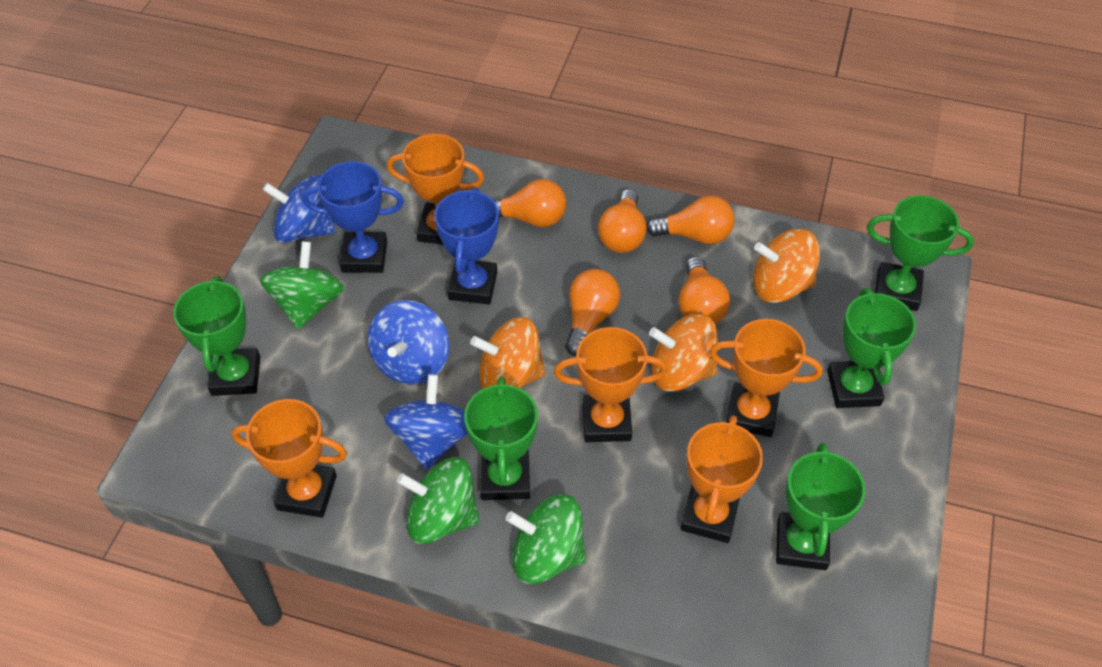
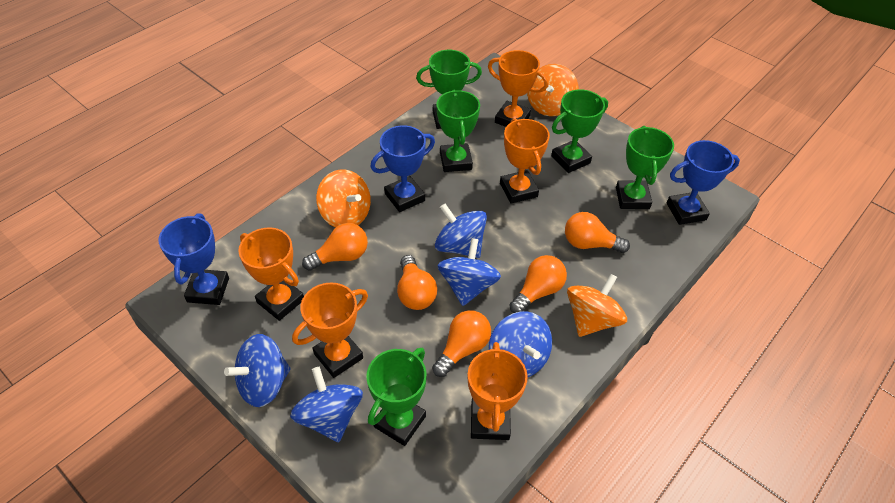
blue spinning top: 3 -> 5
blue trophy: 2 -> 3
green spinning top: 3 -> 0

